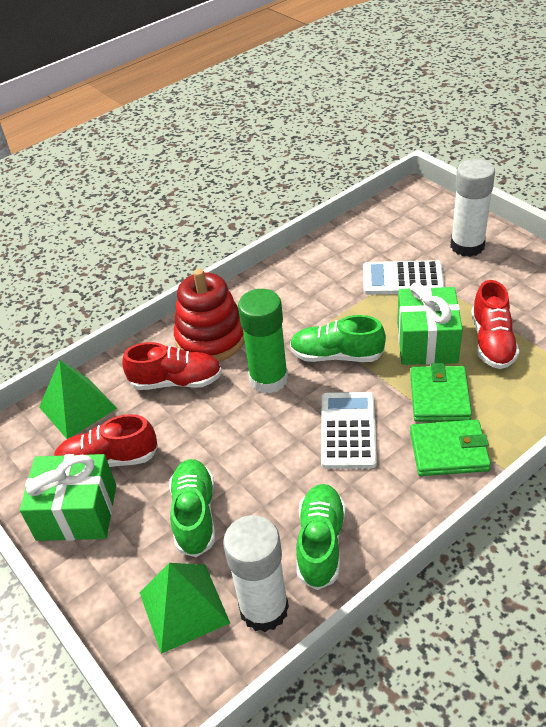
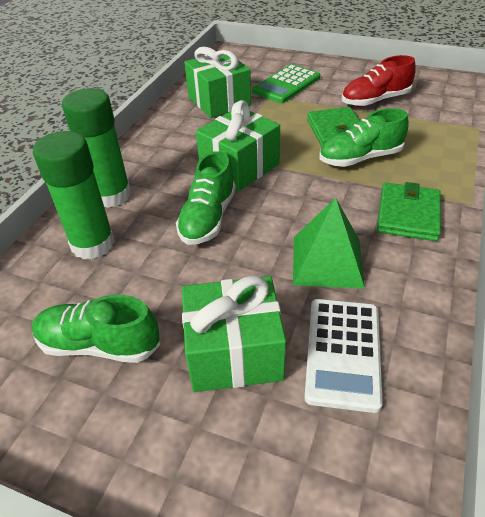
green calculator: 0 -> 1
green gift: 2 -> 3
green glue stick: 1 -> 2
green pyramid: 2 -> 1
red shoe: 3 -> 1
red stacking toy: 1 -> 0
white calculator: 2 -> 1
white glue stick: 2 -> 0

